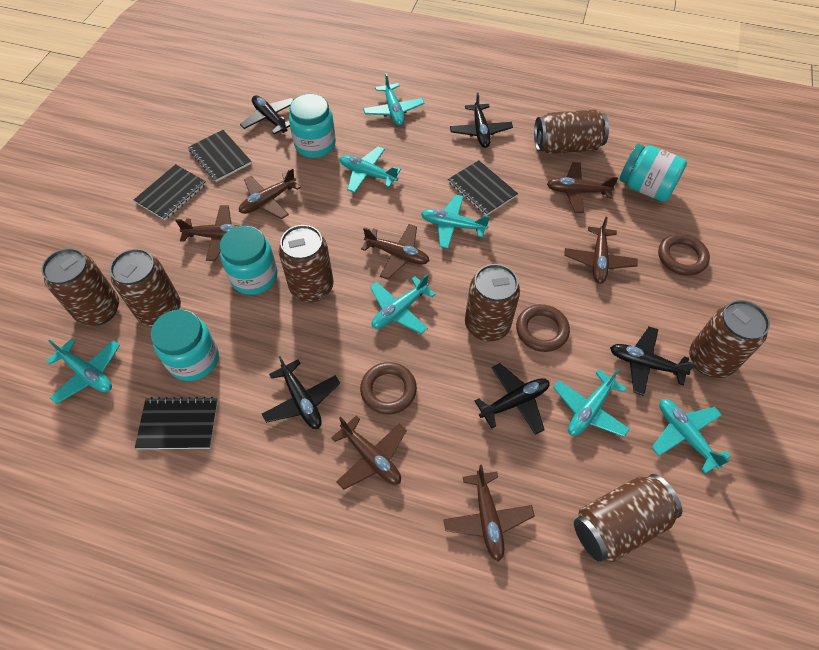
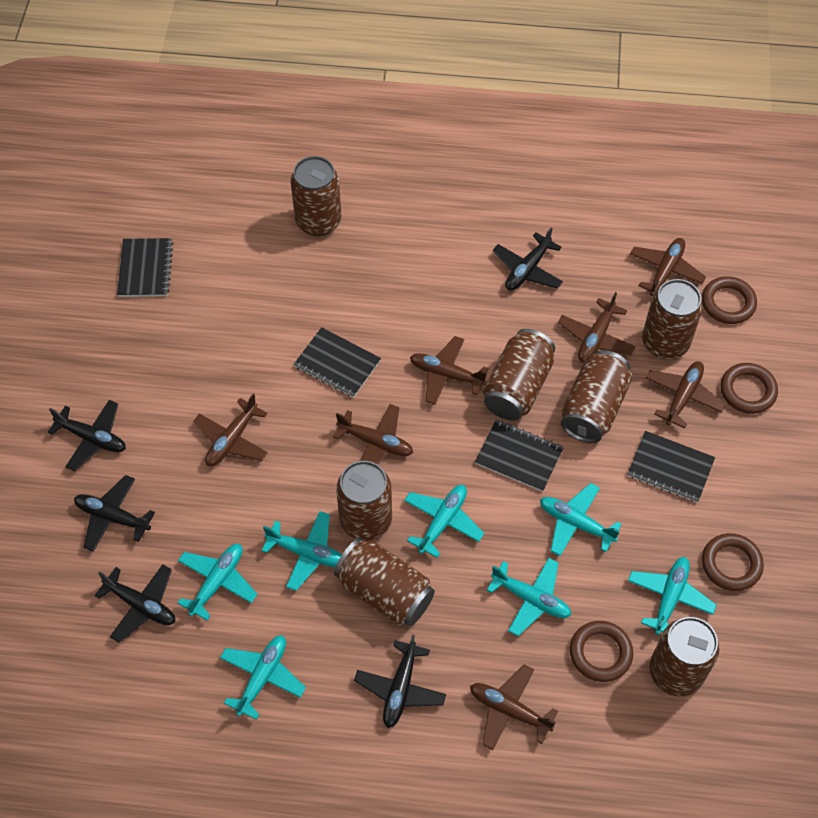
brown ring: 3 -> 4
turquoise jar: 4 -> 0

